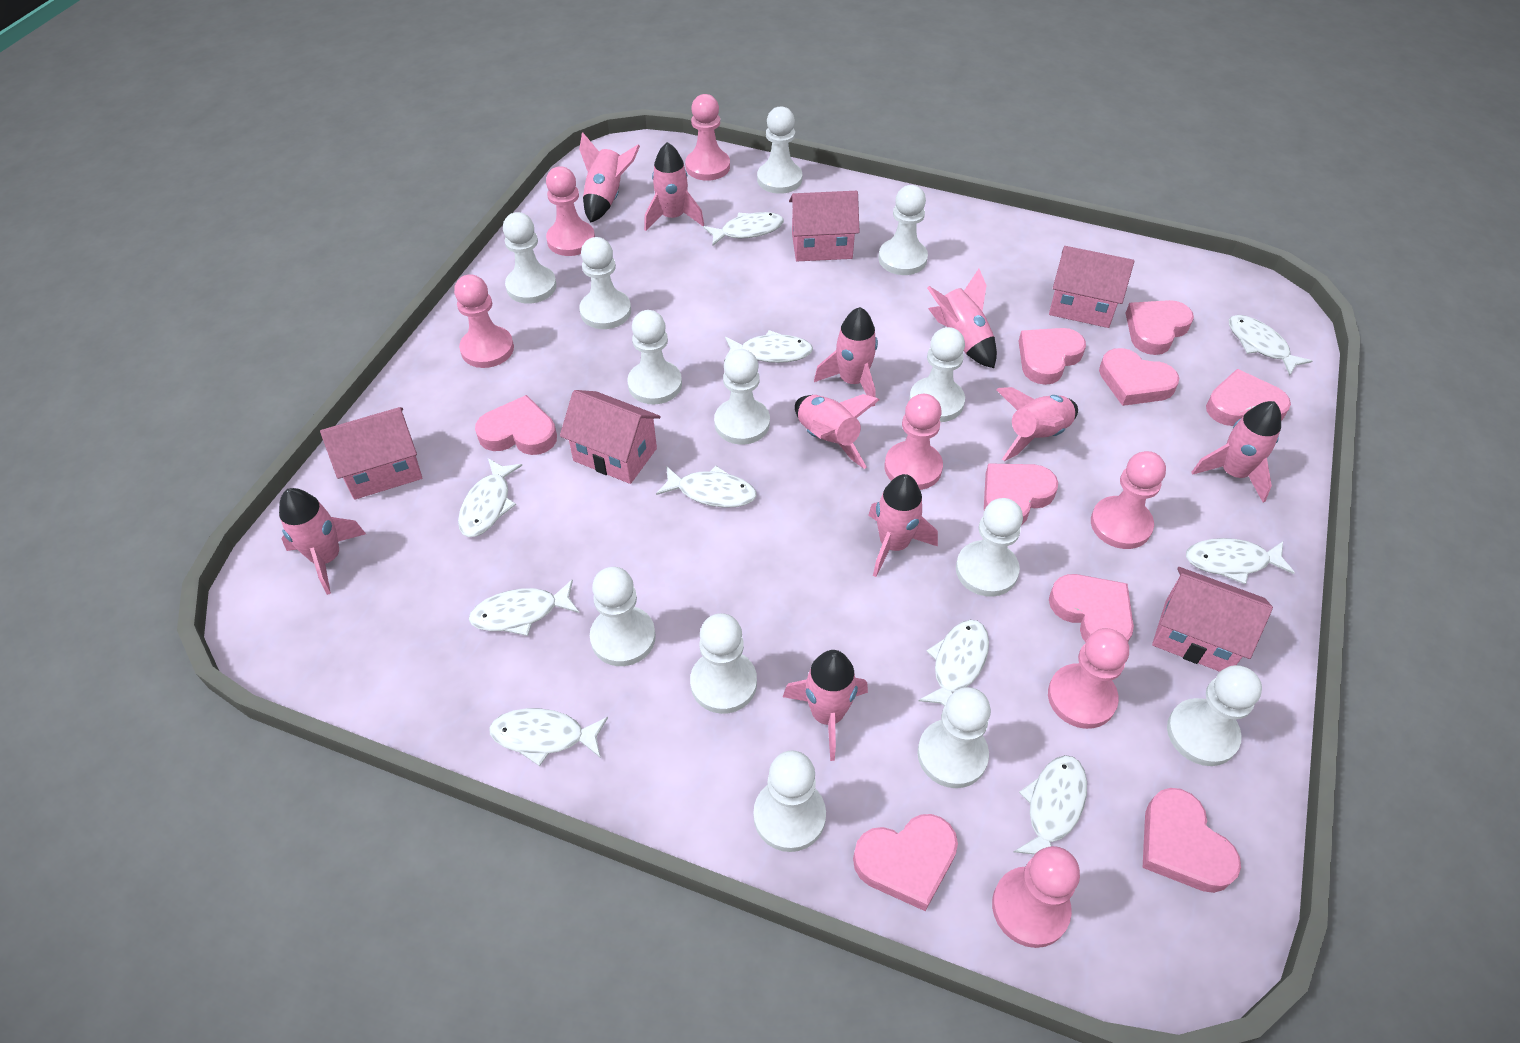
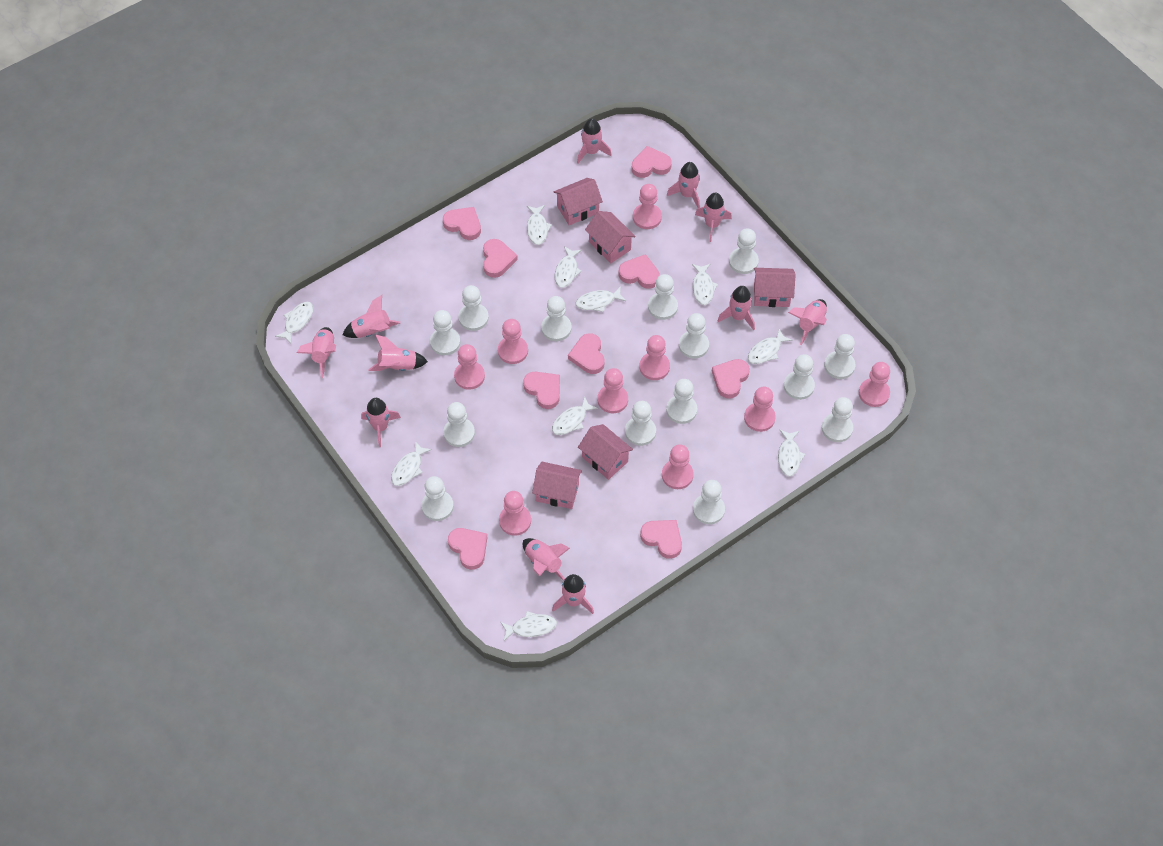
pink pawn: 7 -> 9
pink rocket: 10 -> 11
white pawn: 13 -> 14

